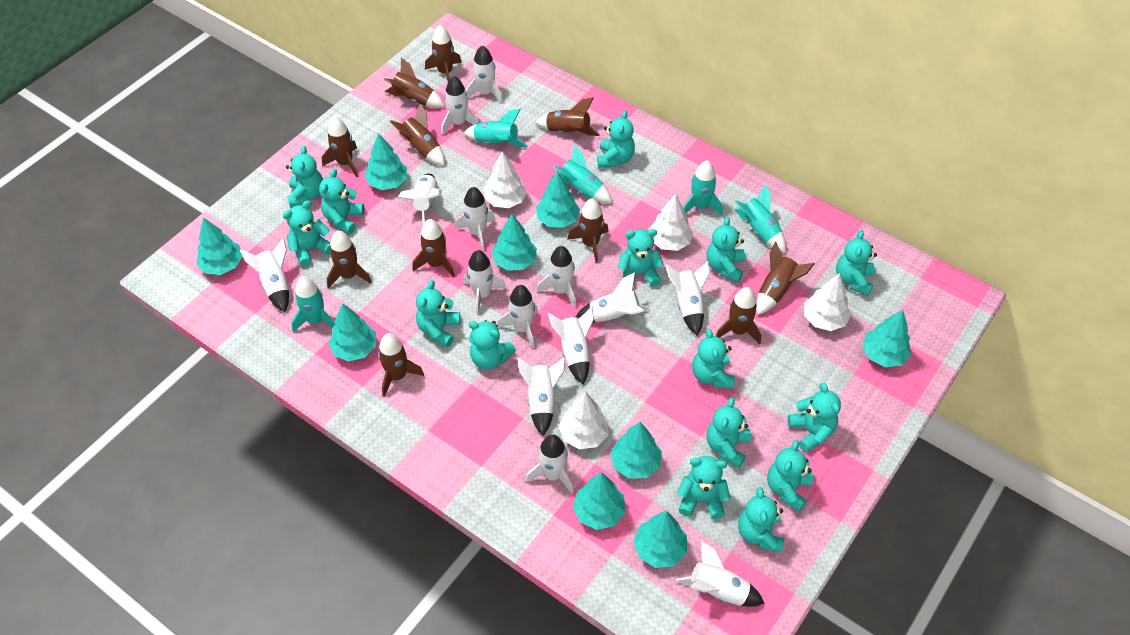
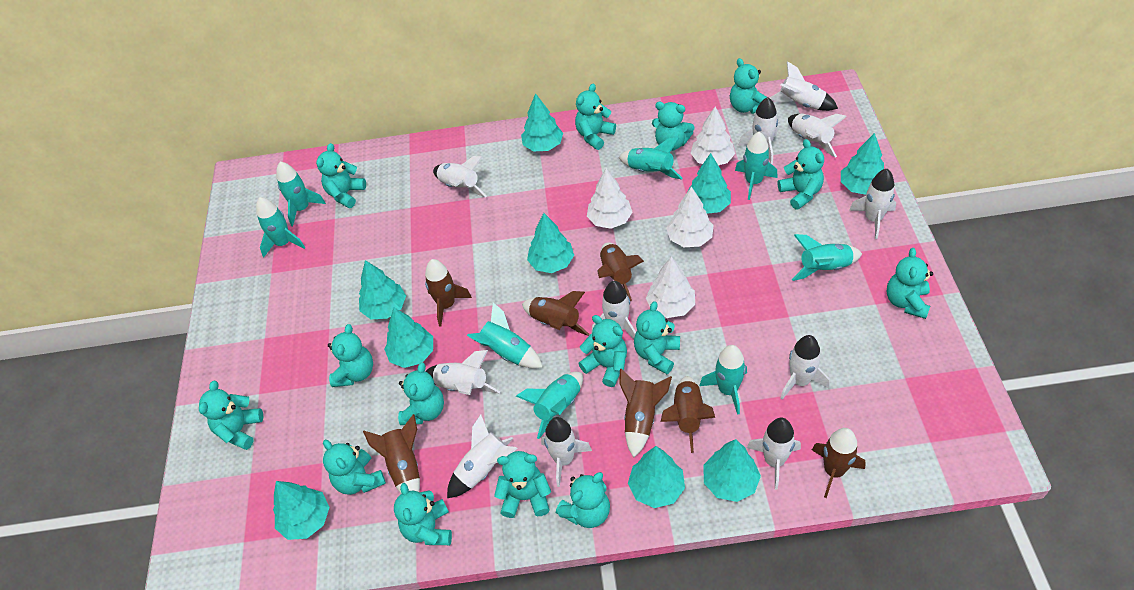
brown rocket: 11 -> 7
turquoise rocket: 5 -> 8
white rocket: 14 -> 11

